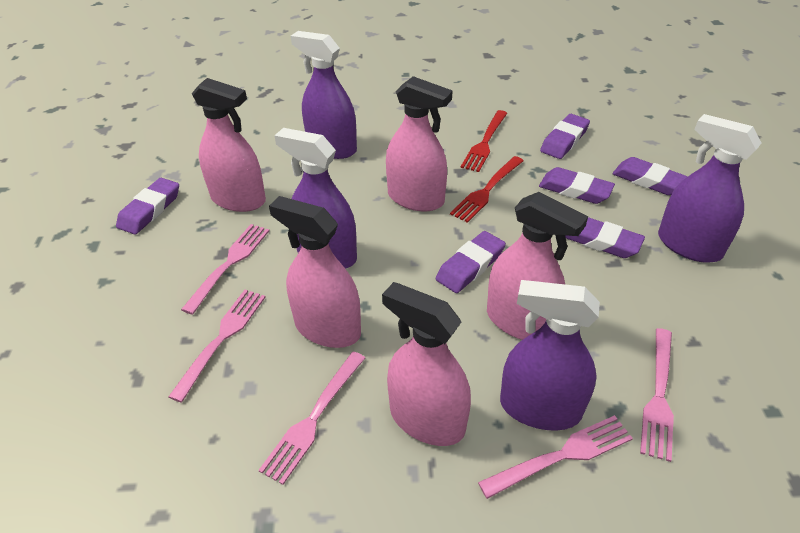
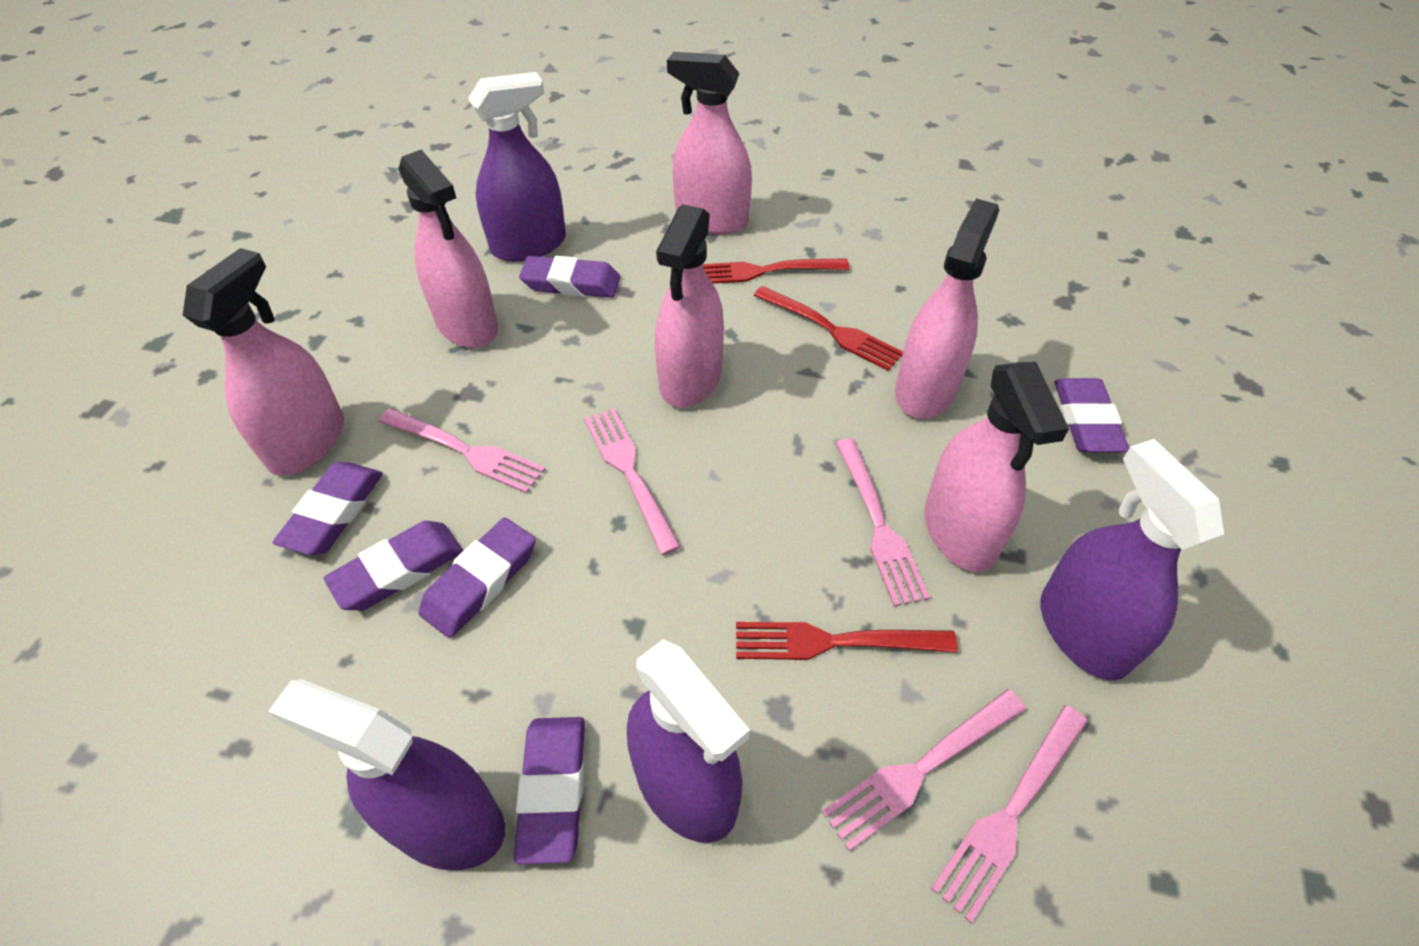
pink spray bottle: 5 -> 6
red fork: 2 -> 3

